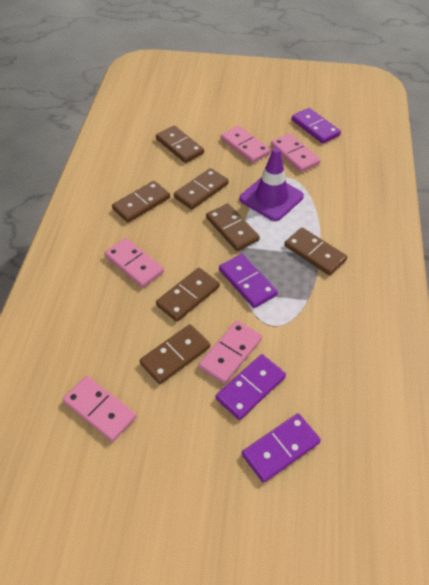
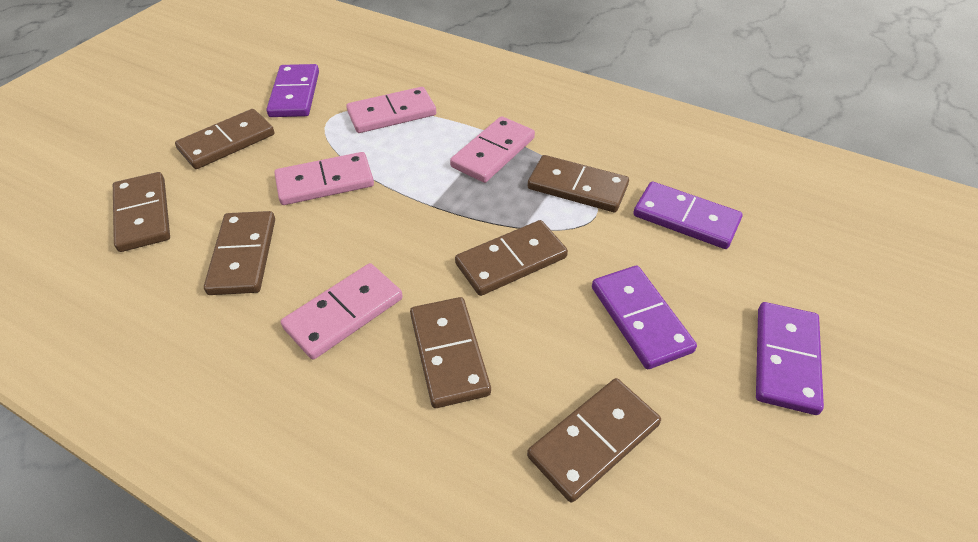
pink domino: 5 -> 4
purple traffic cone: 1 -> 0

